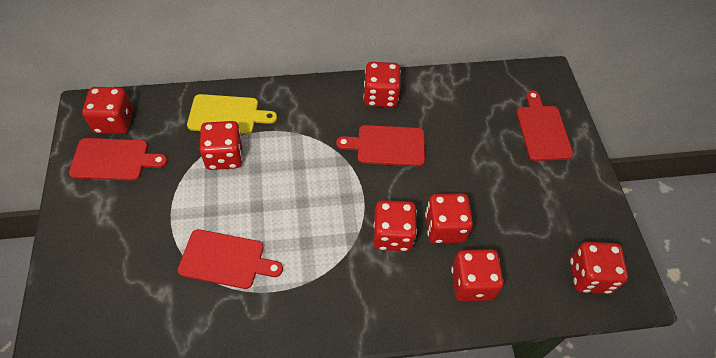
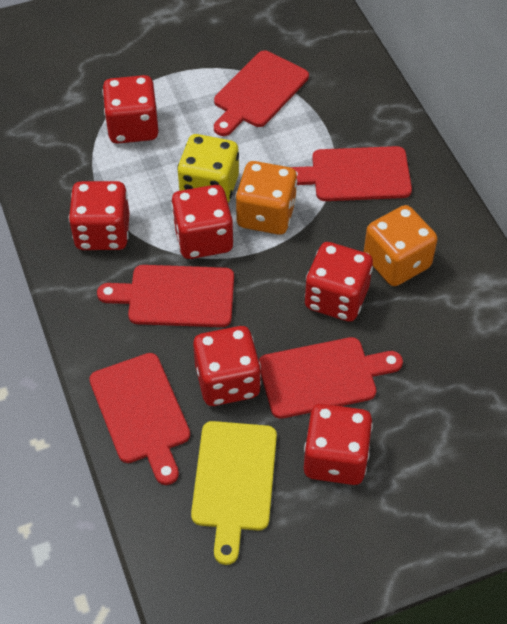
orange dice: 0 -> 2
red cutting board: 4 -> 5
red dice: 7 -> 6
yellow dice: 0 -> 1

